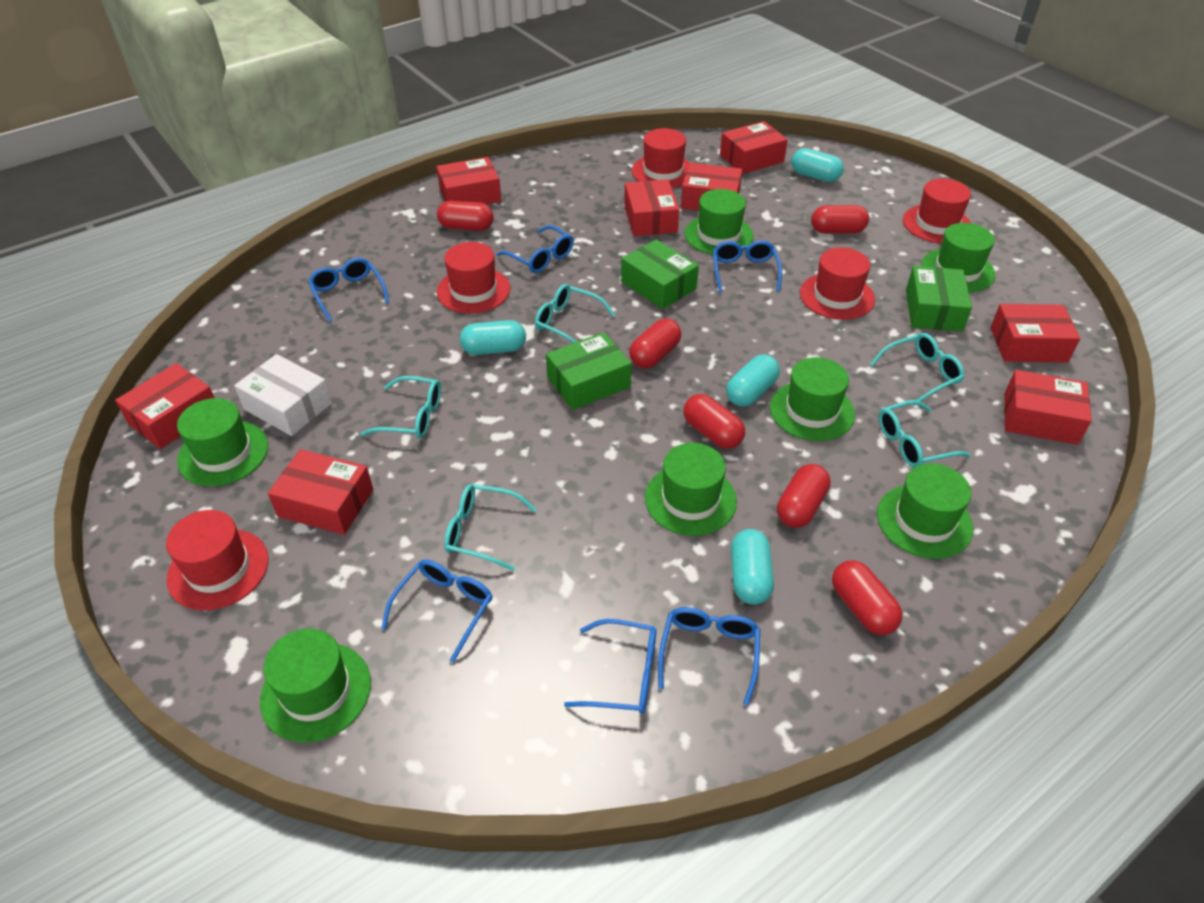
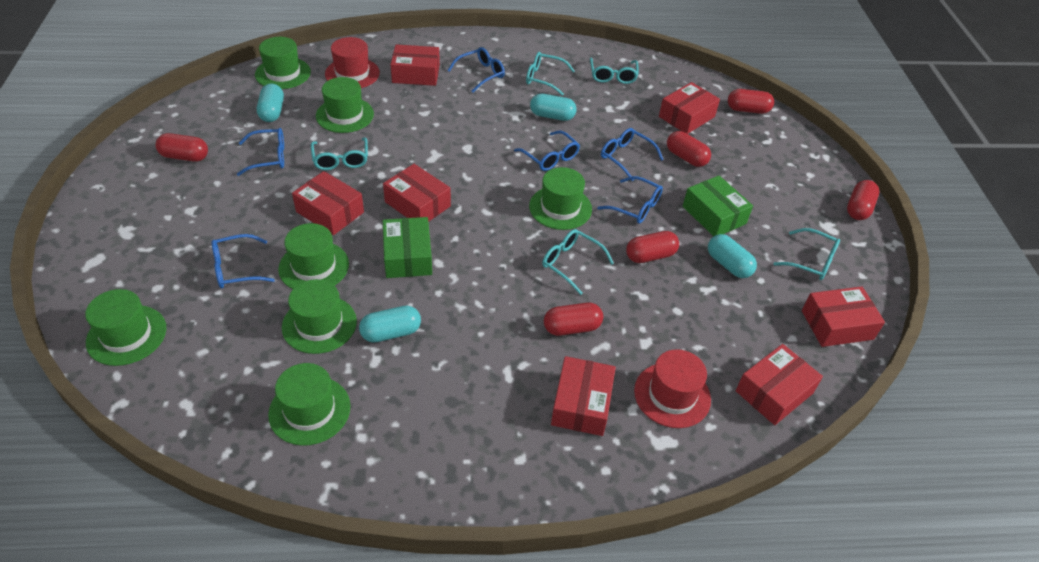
green box: 3 -> 2
red box: 8 -> 7
red hat: 5 -> 2
white box: 1 -> 0

